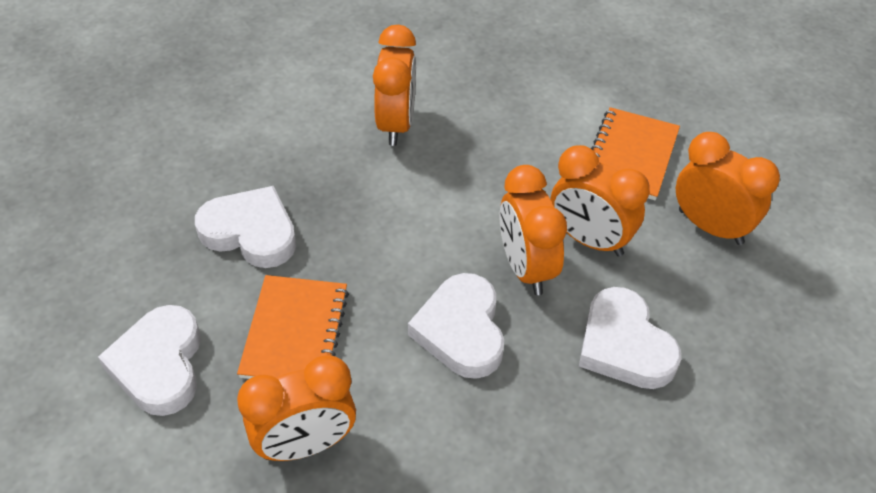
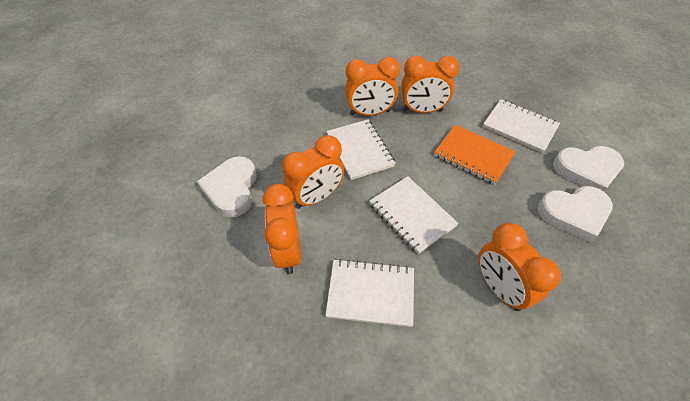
orange notebook: 2 -> 1
white heart: 4 -> 3
white notebook: 0 -> 4

